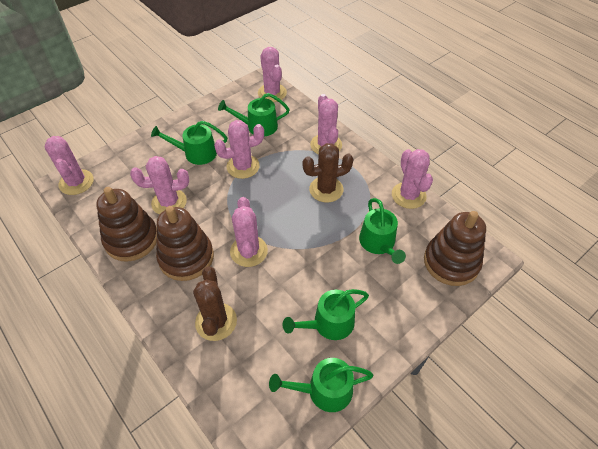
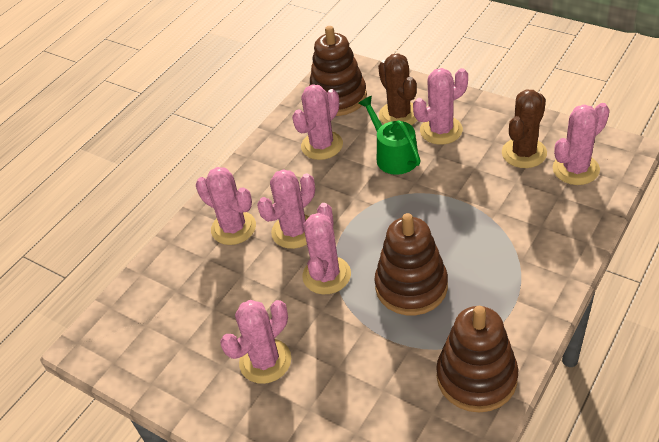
green watering can: 5 -> 1

